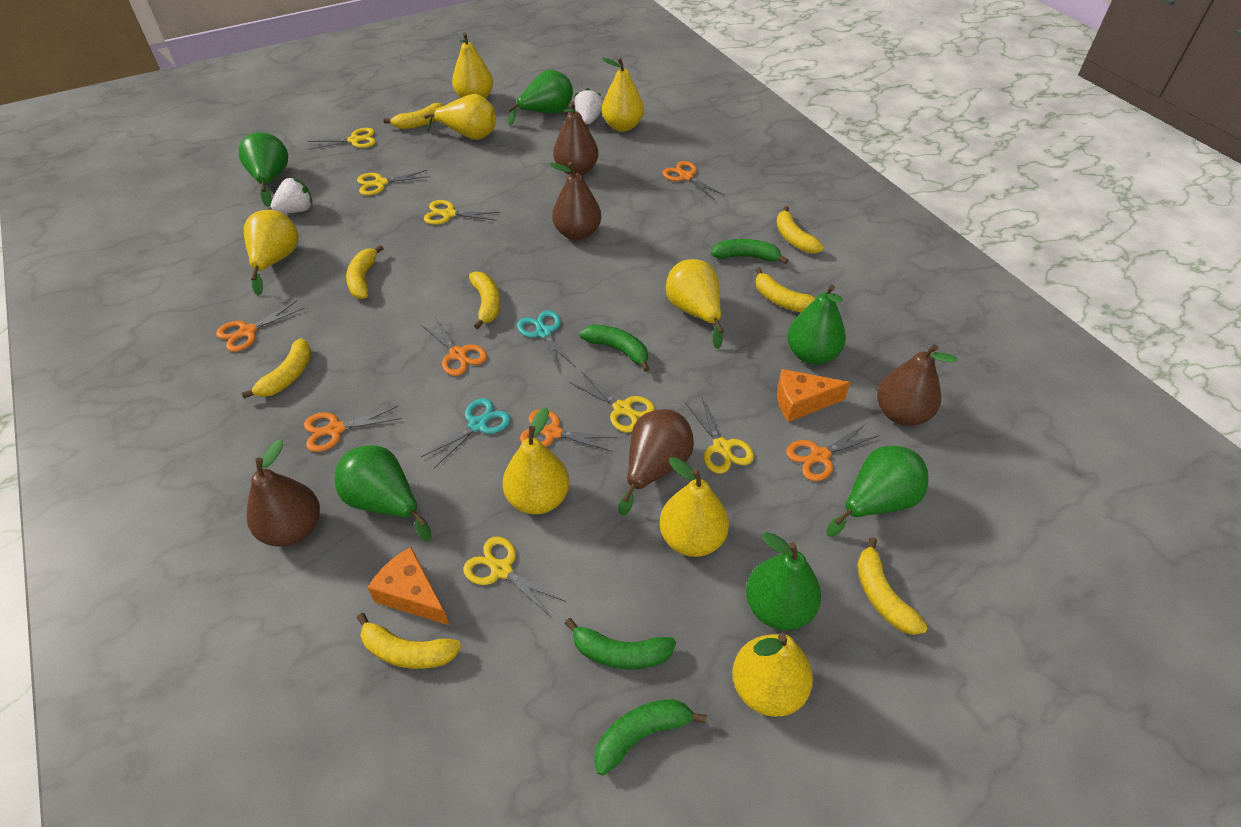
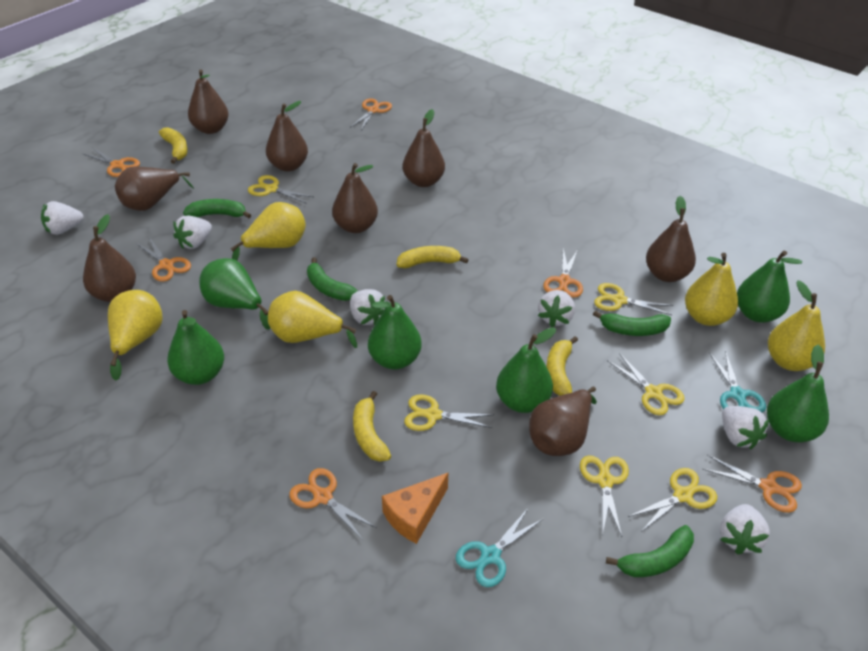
brown pear: 5 -> 8
orange cheese: 2 -> 1
white strawberry: 2 -> 6
yellow banana: 8 -> 4
yellow pear: 8 -> 5

